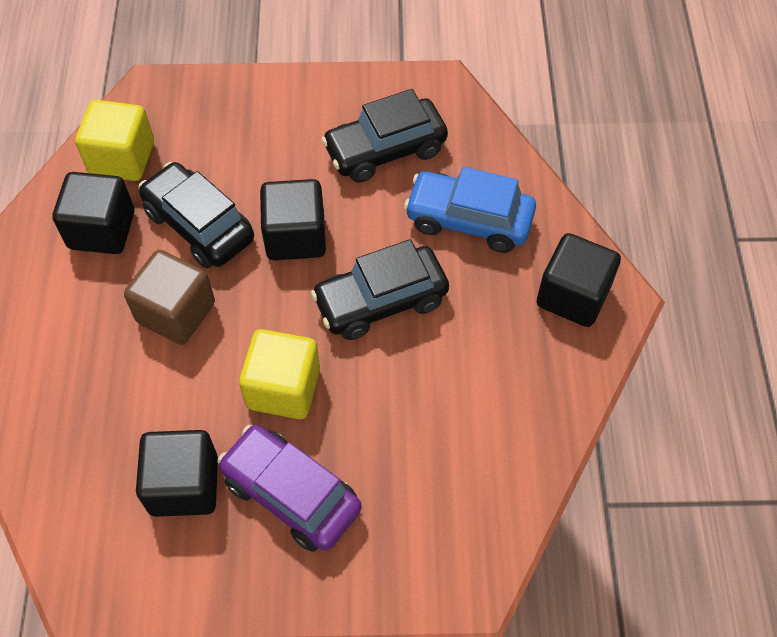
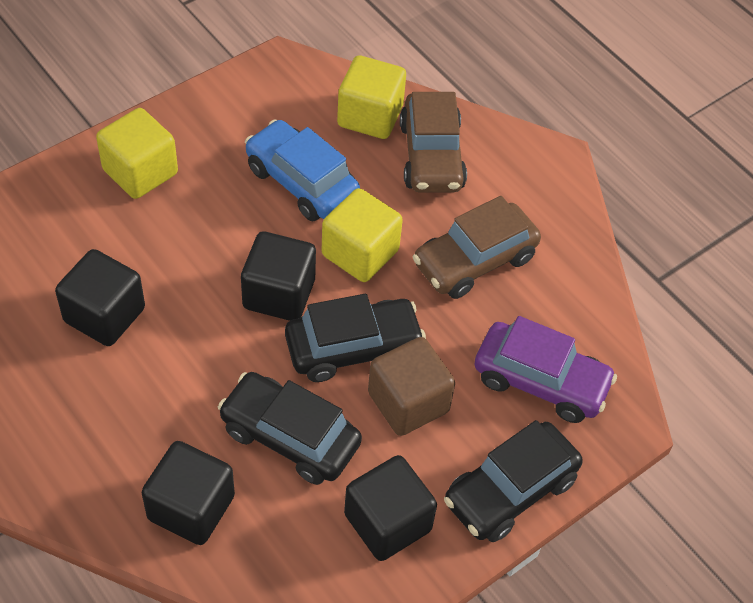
brown car: 0 -> 2
yellow cube: 2 -> 3

